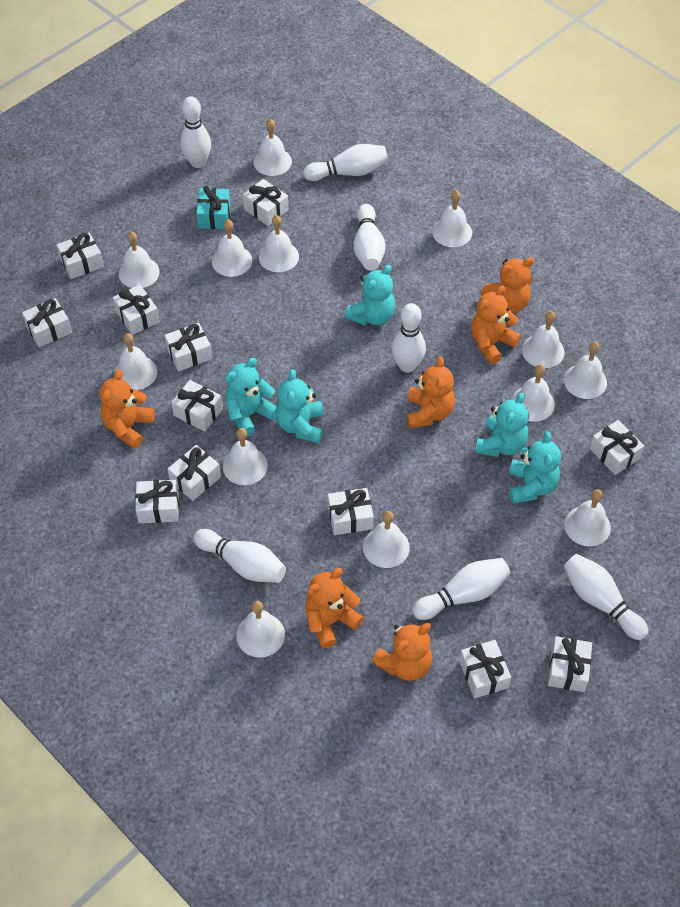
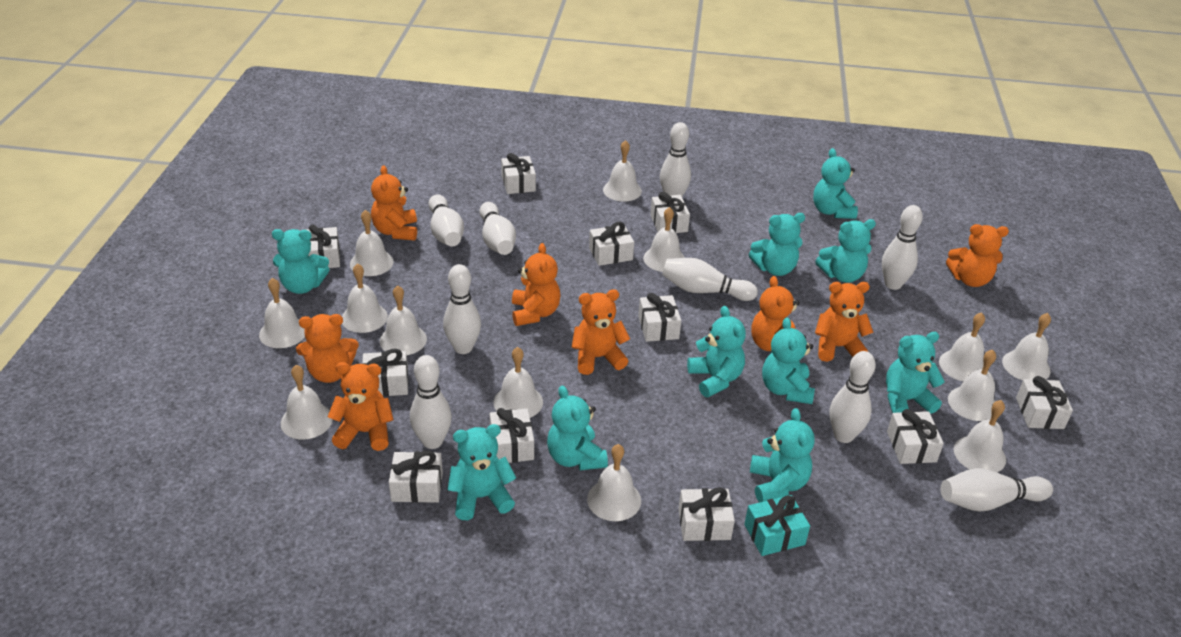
orange teddy bear: 6 -> 8
turquoise teddy bear: 5 -> 10
white bowling pin: 7 -> 9
white gift: 12 -> 11

